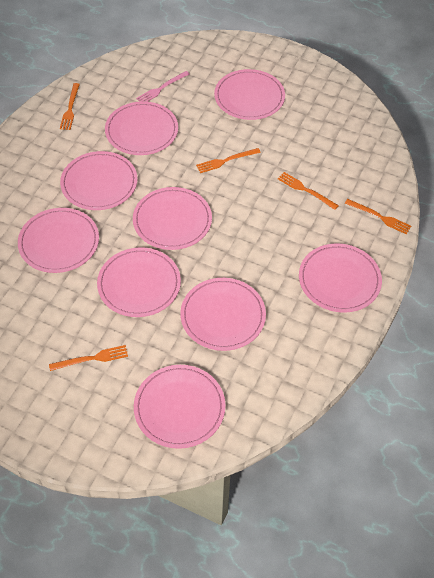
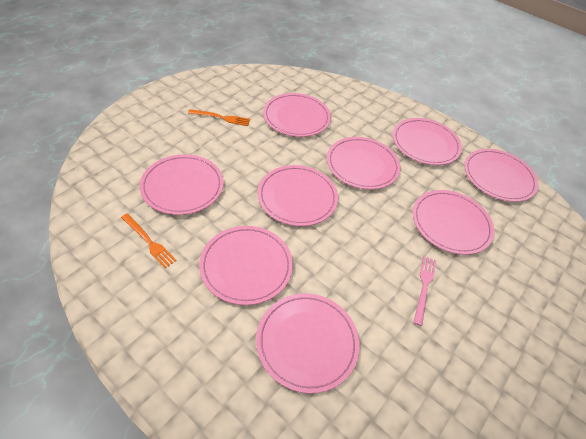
orange fork: 5 -> 2

